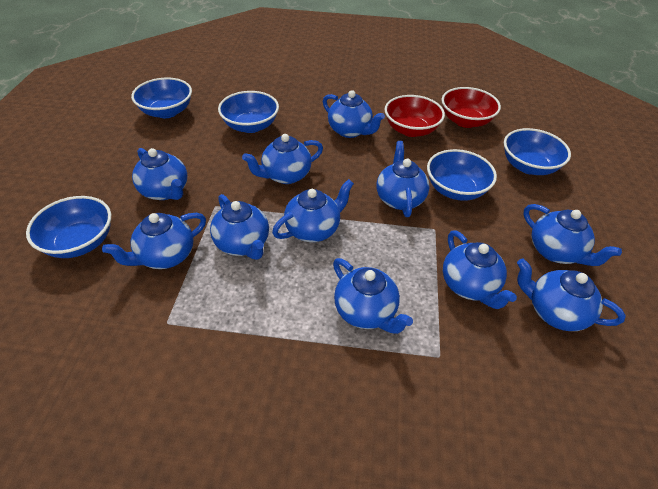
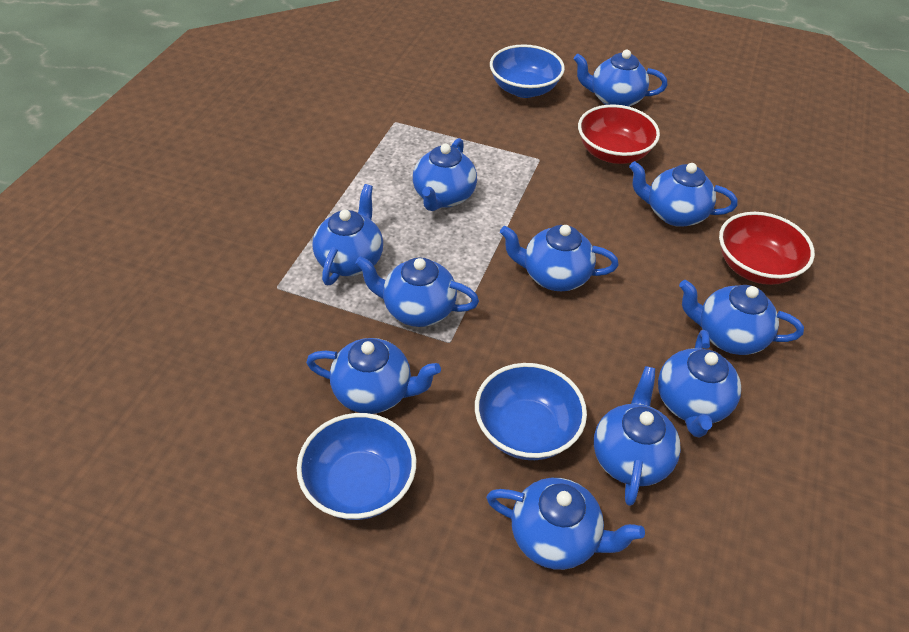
blue bowl: 5 -> 3

